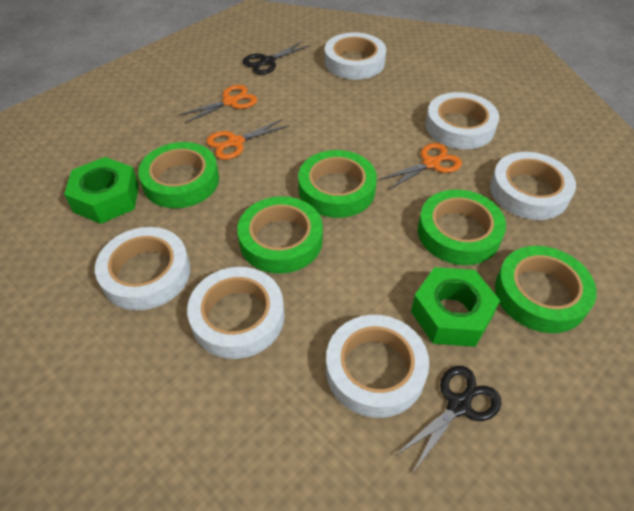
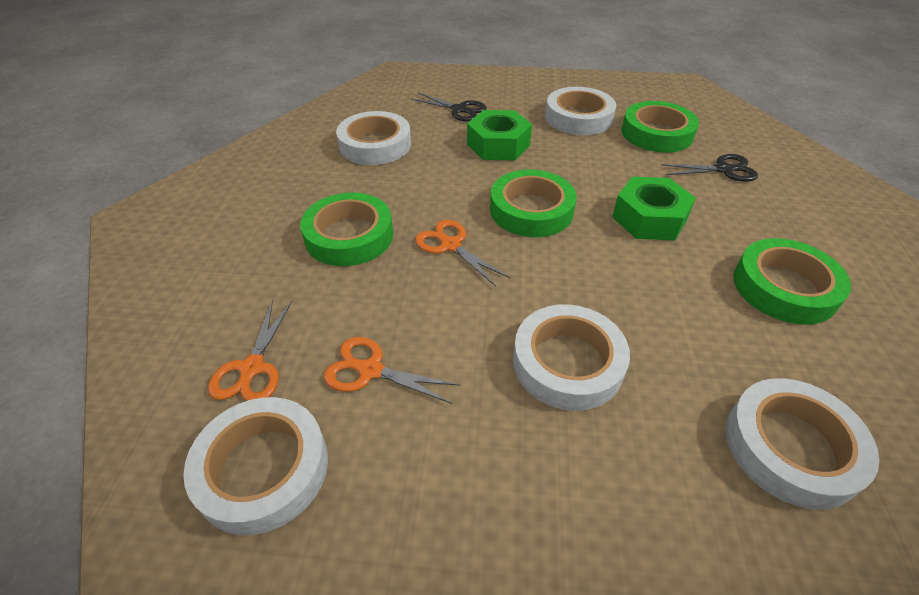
green tape: 5 -> 4
white tape: 6 -> 5

